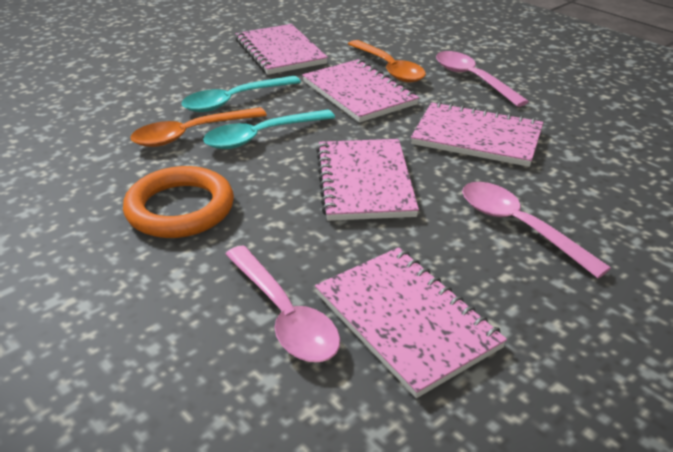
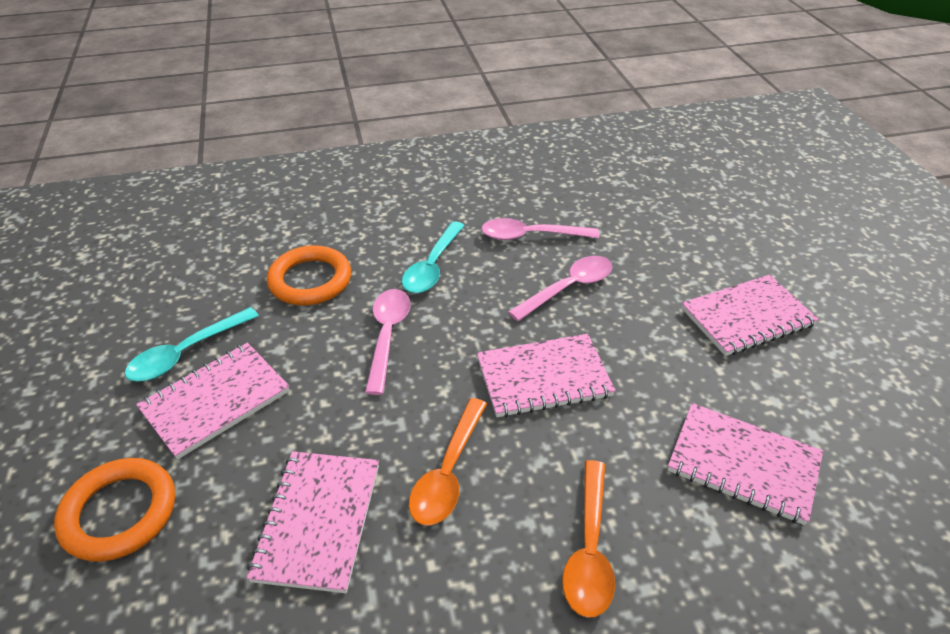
orange ring: 1 -> 2

